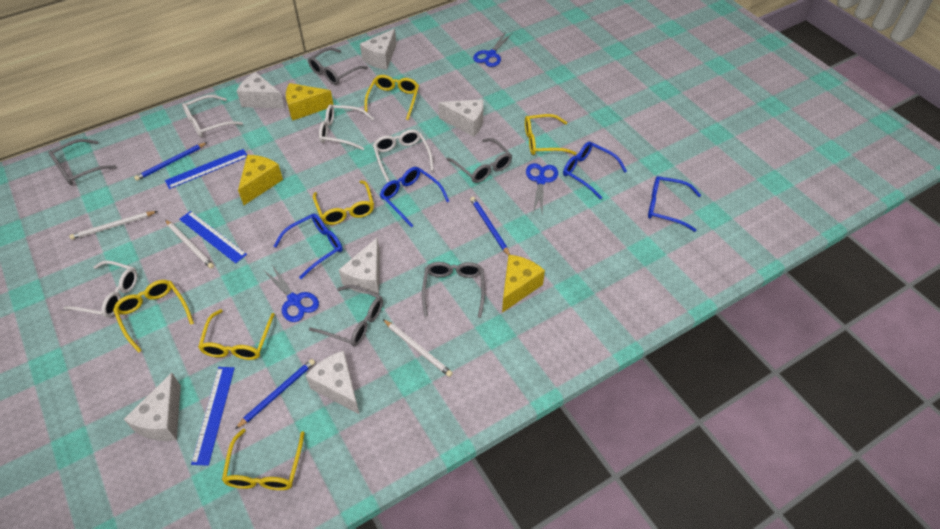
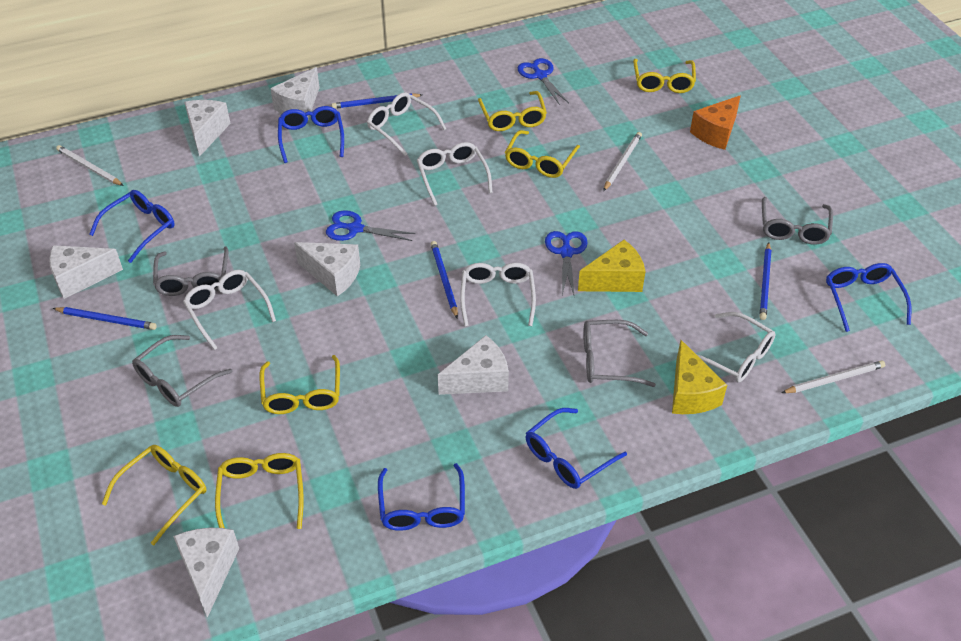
blue glasses: 4 -> 5
blue pencil: 3 -> 4
blue ruler: 3 -> 0
grey glasses: 5 -> 4
orange cheese: 0 -> 1
white glasses: 4 -> 5
yellow cheese: 3 -> 2

